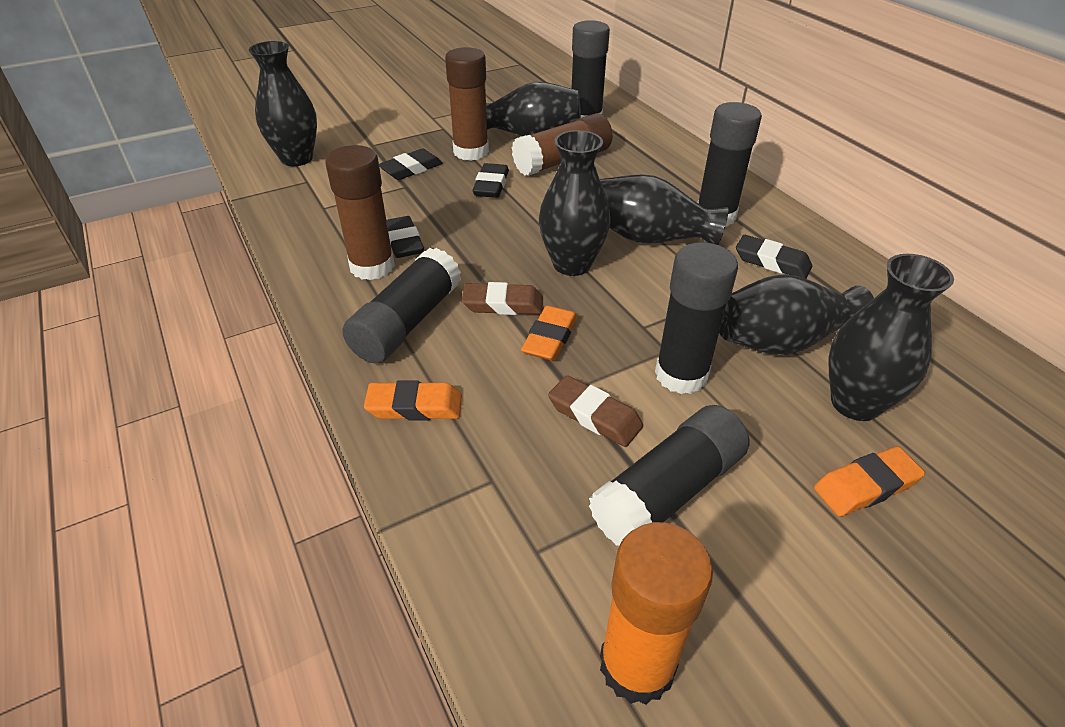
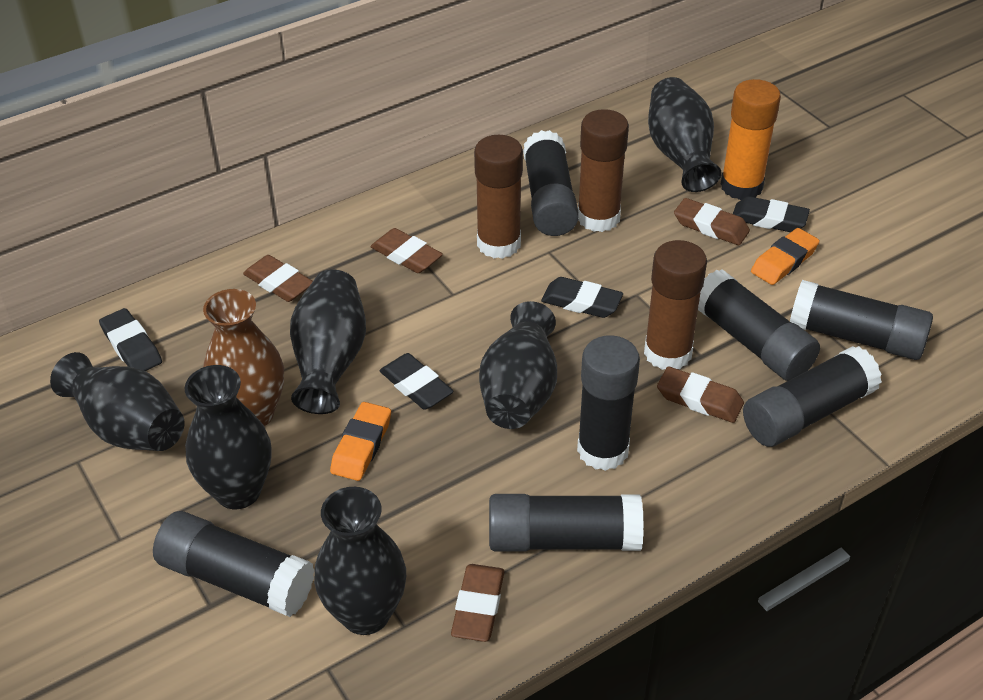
black glue stick: 5 -> 7
brown eraser: 2 -> 5
brown vase: 0 -> 1
orange eraser: 3 -> 2

